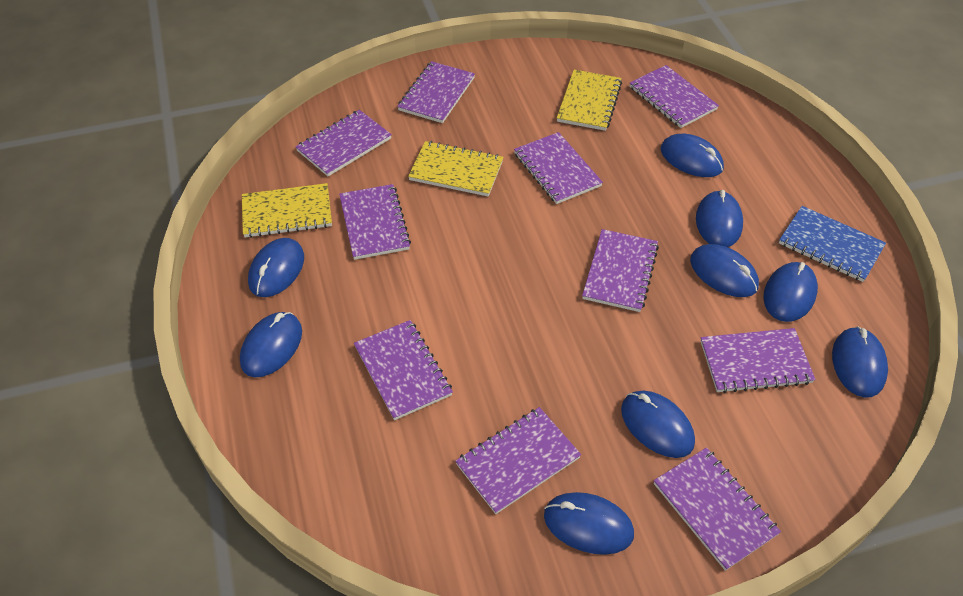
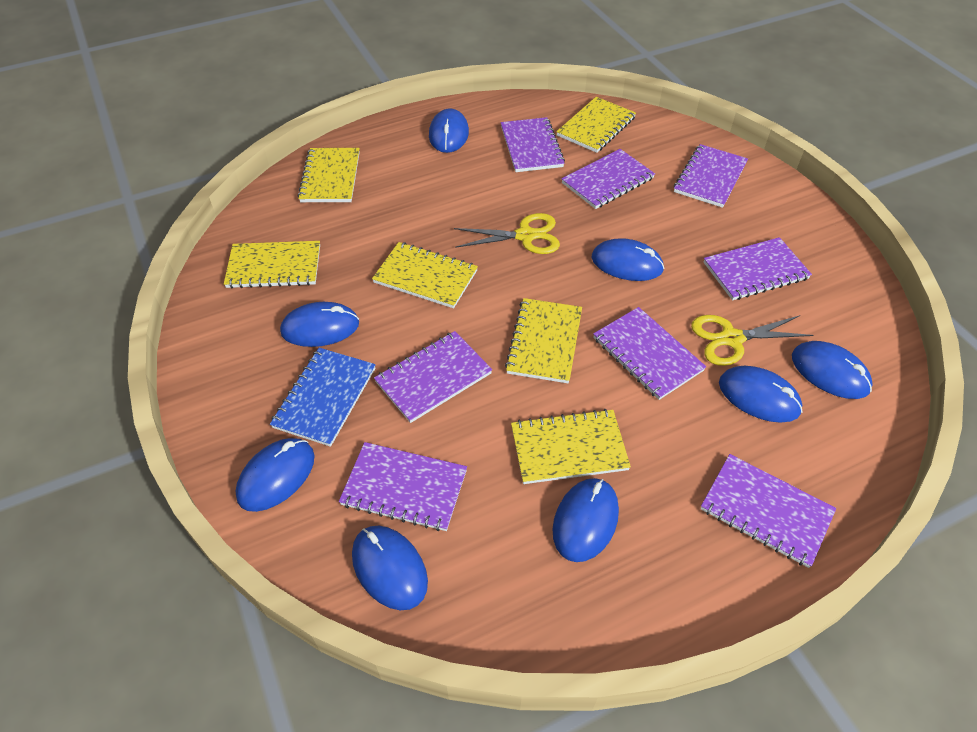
blue mouse: 9 -> 8
purple notebook: 10 -> 8
yellow notebook: 3 -> 6
yellow scissors: 0 -> 2

